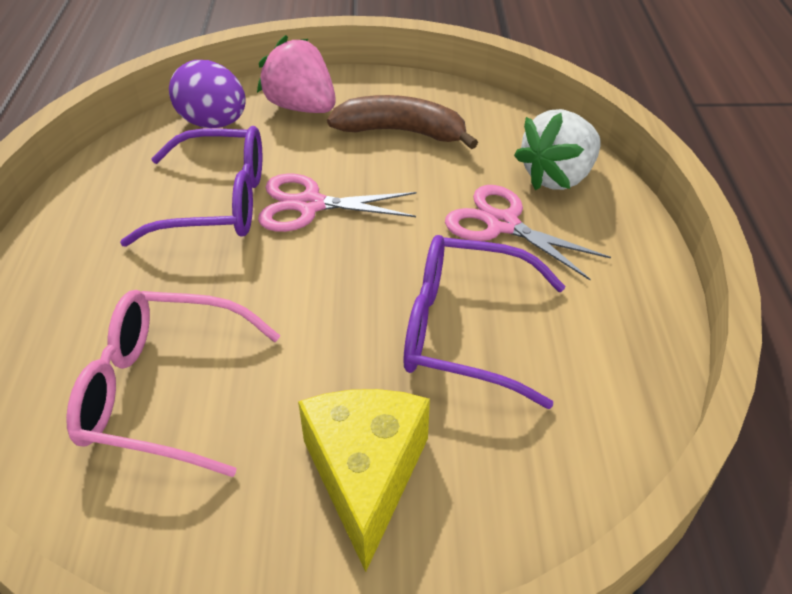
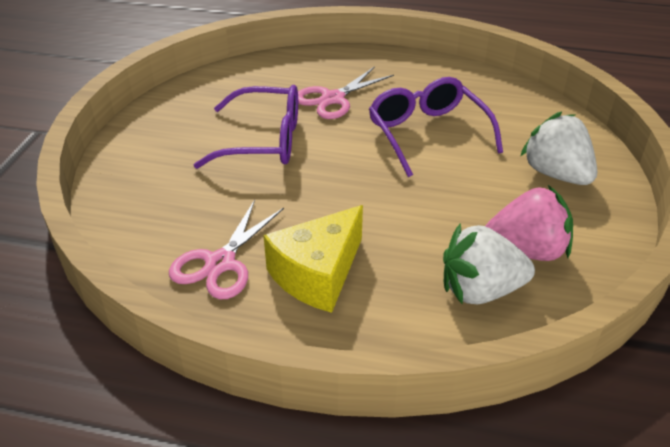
brown banana: 1 -> 0
pink glasses: 1 -> 0
purple egg: 1 -> 0
white strawberry: 1 -> 2

